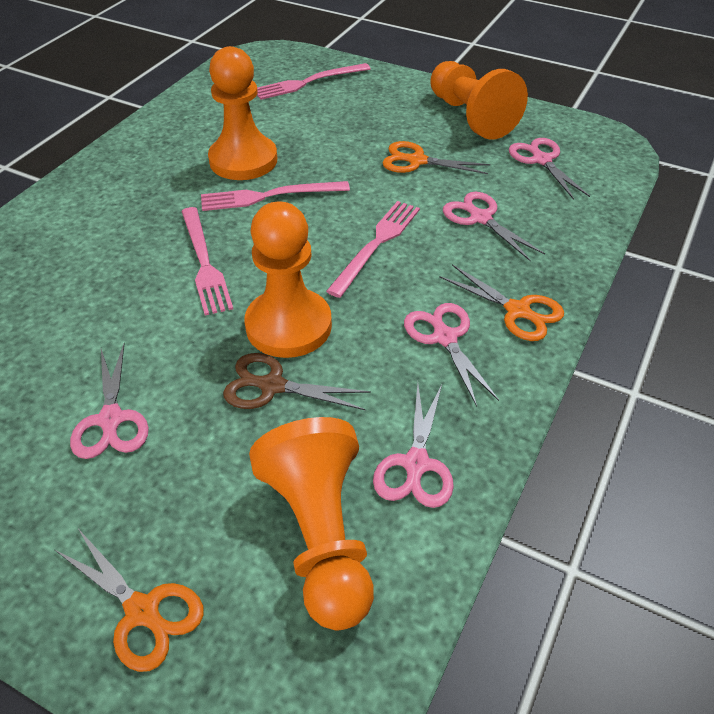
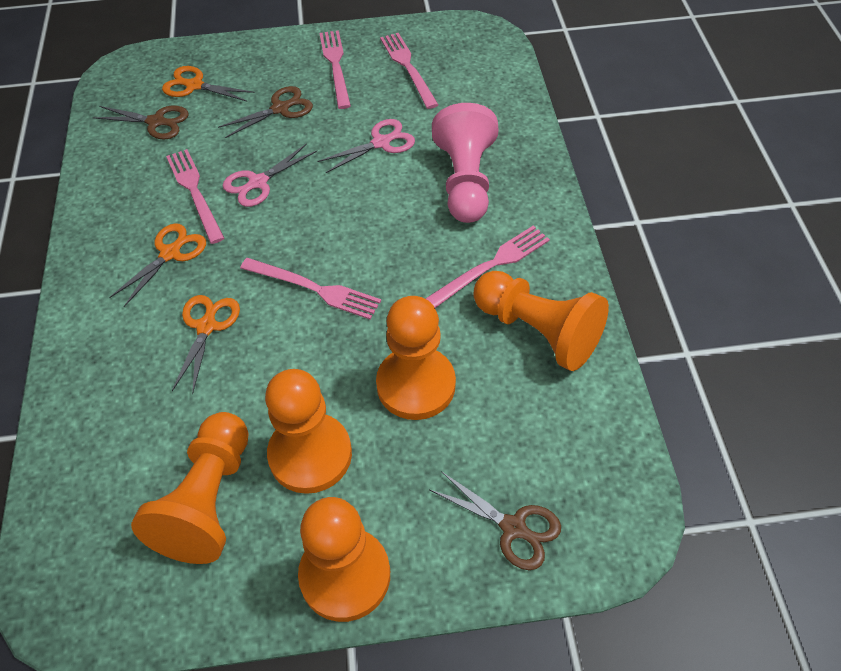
brown scissors: 1 -> 3
orange pawn: 4 -> 5
pink fork: 4 -> 5
pink pawn: 0 -> 1
pink scissors: 5 -> 2

